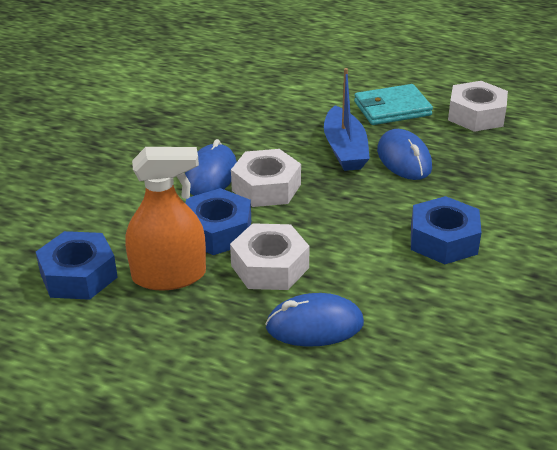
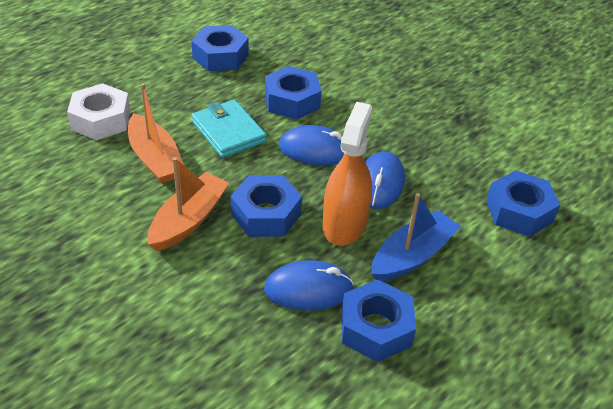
blue nut: 3 -> 5
orange boat: 0 -> 2
white nut: 3 -> 1

